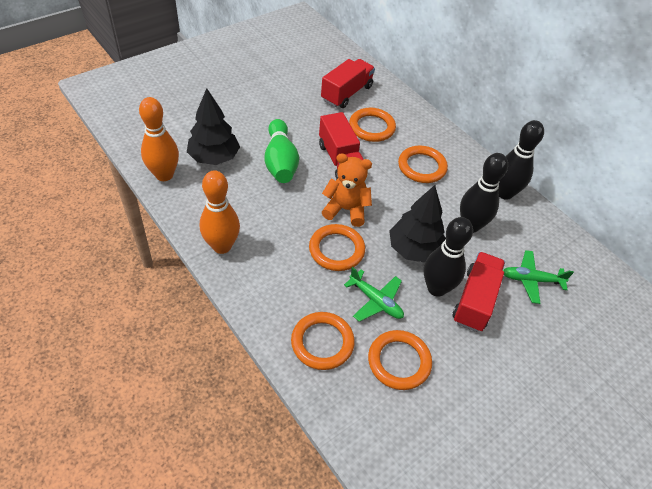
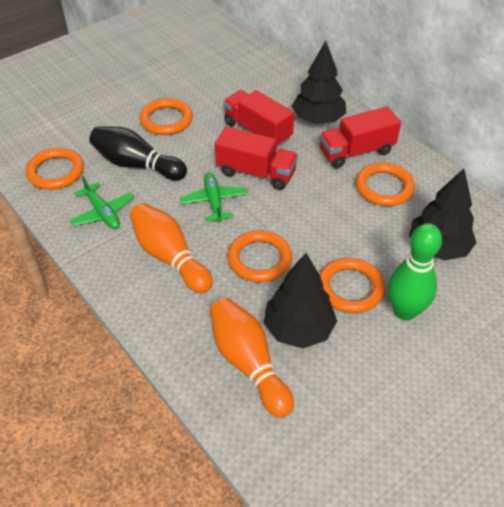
black bowling pin: 3 -> 1
black tree: 2 -> 3
orange teddy bear: 1 -> 0

